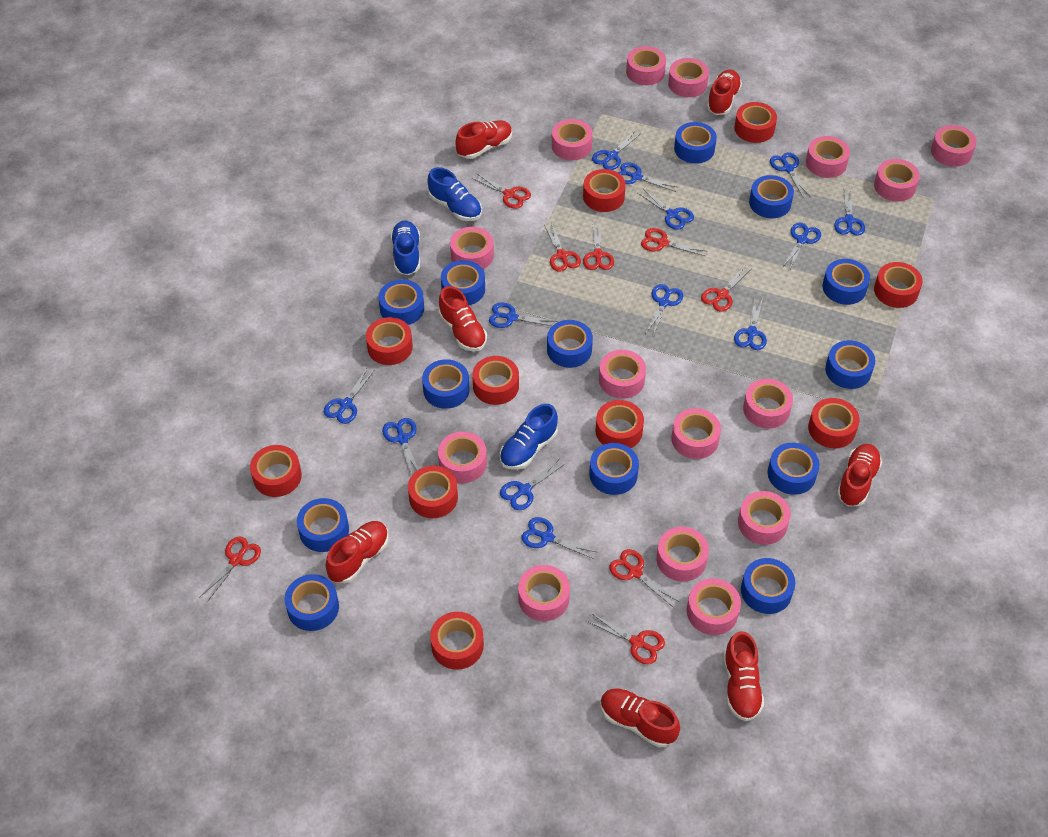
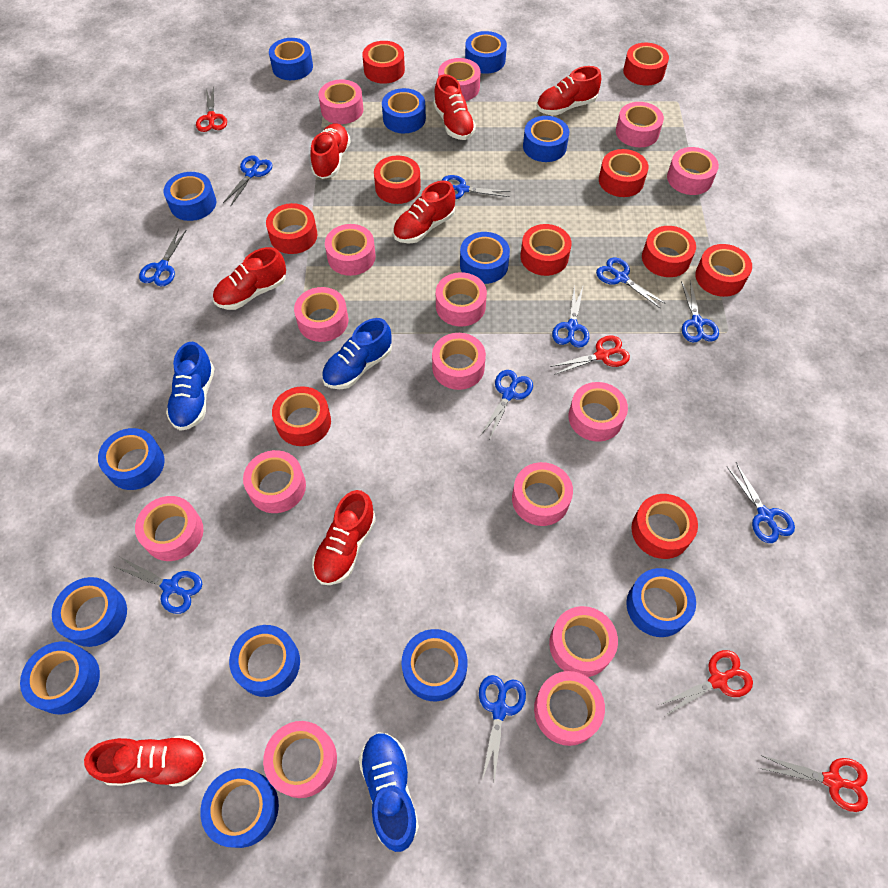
blue scissors: 13 -> 10
red scissors: 8 -> 4

